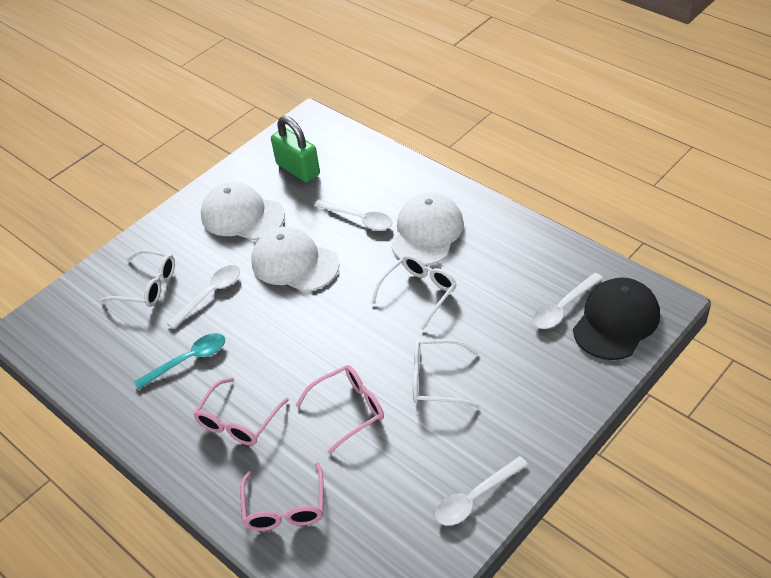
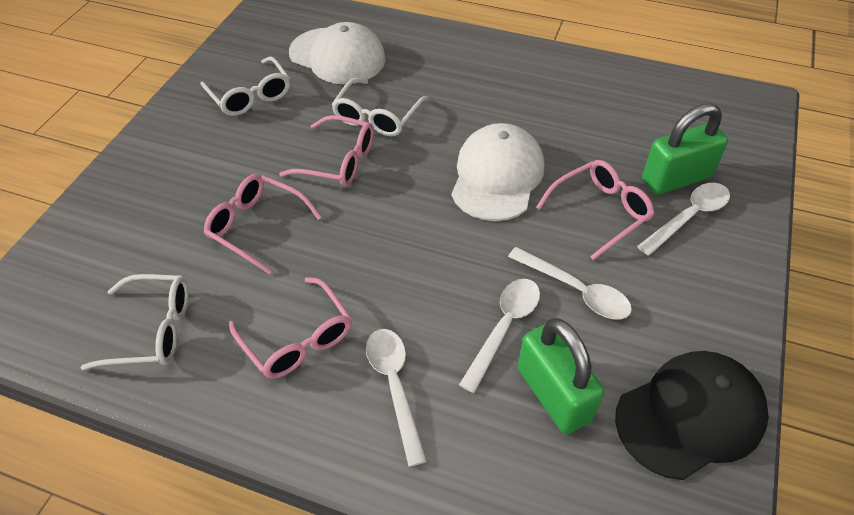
green padlock: 1 -> 2
pink glasses: 3 -> 4
turquoise spoon: 1 -> 0
white cap: 3 -> 2

